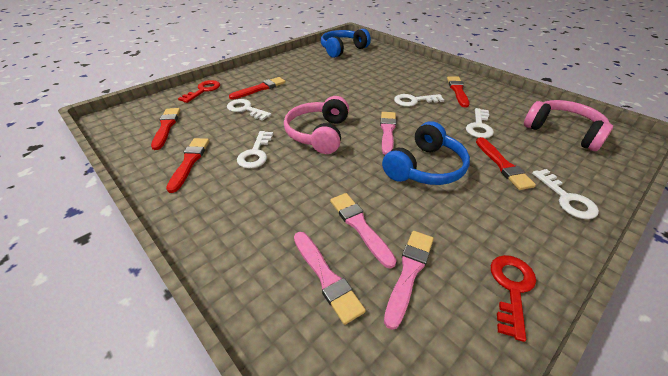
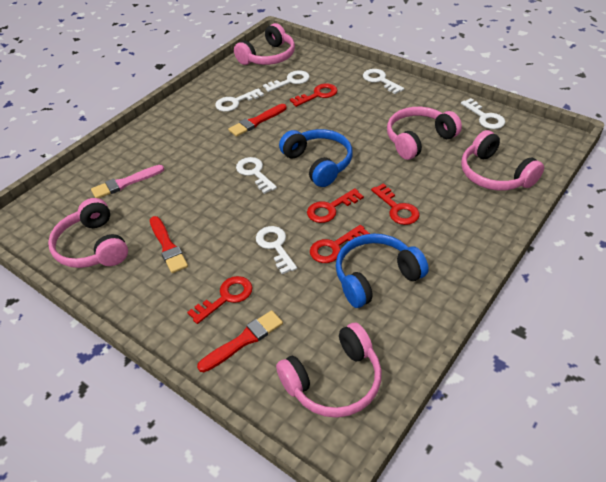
pink brush: 4 -> 1
pink headphones: 2 -> 5
red brush: 5 -> 3
red key: 2 -> 5
white key: 5 -> 6

